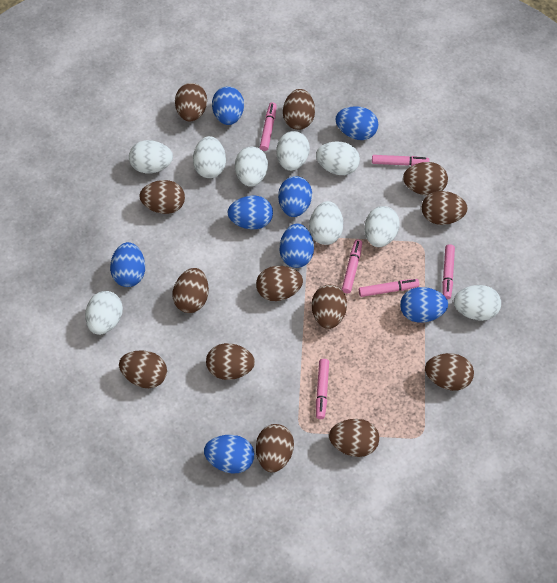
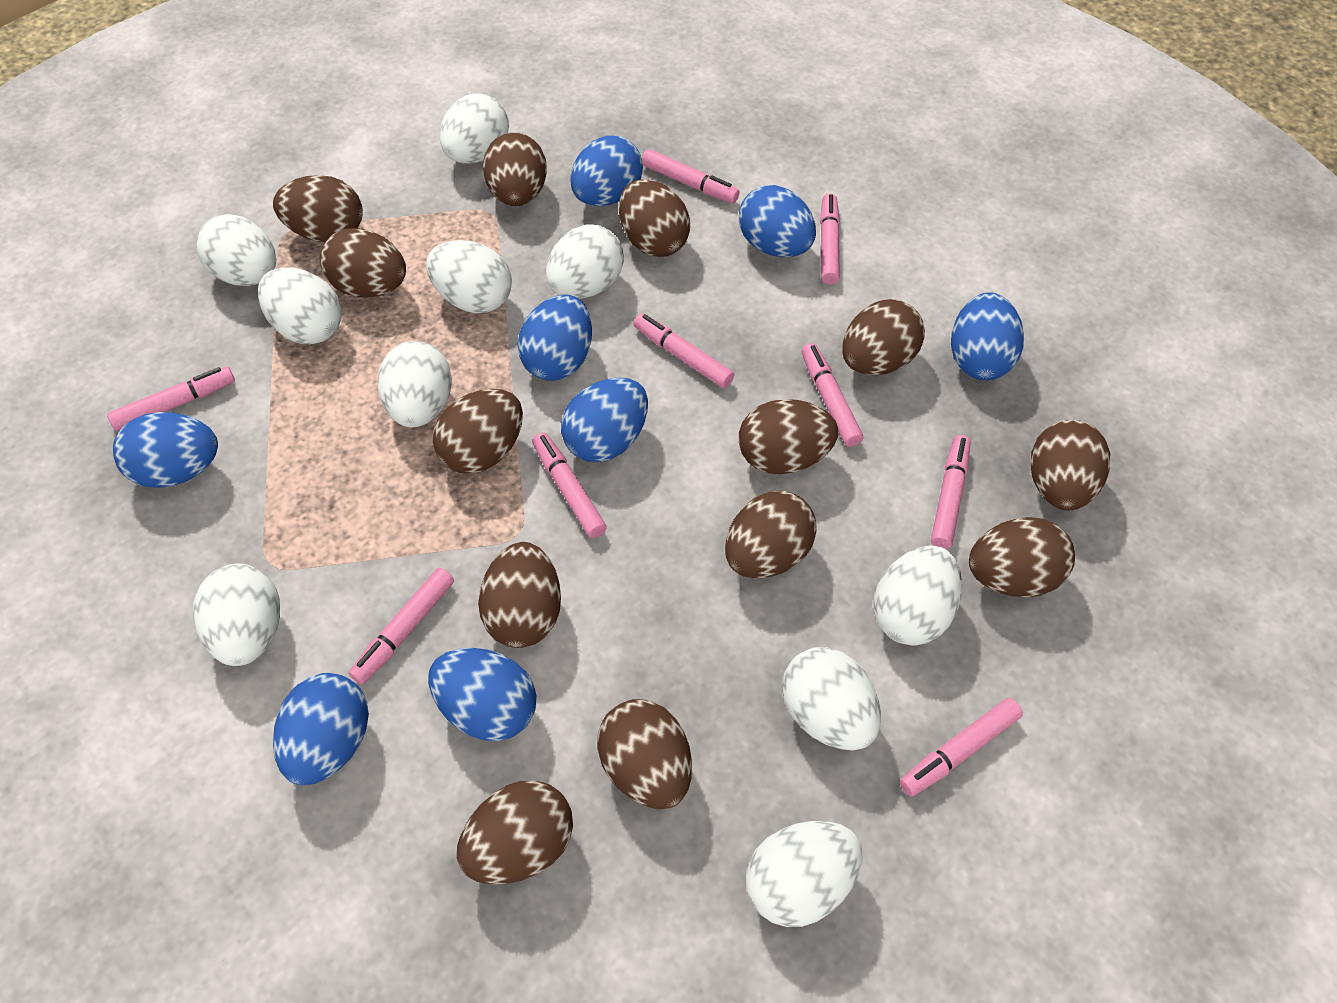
pink marker: 6 -> 9
white egg: 9 -> 10

